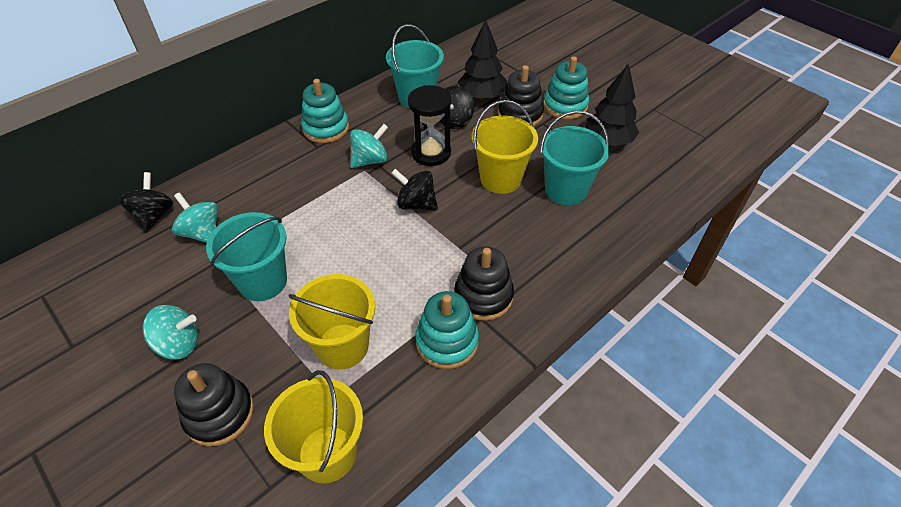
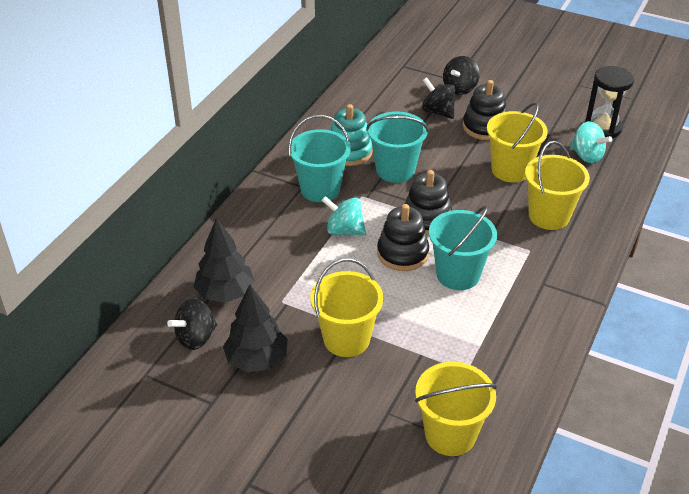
turquoise spinning top: 3 -> 2
turquoise stacking toy: 3 -> 1
yellow bucket: 3 -> 4

